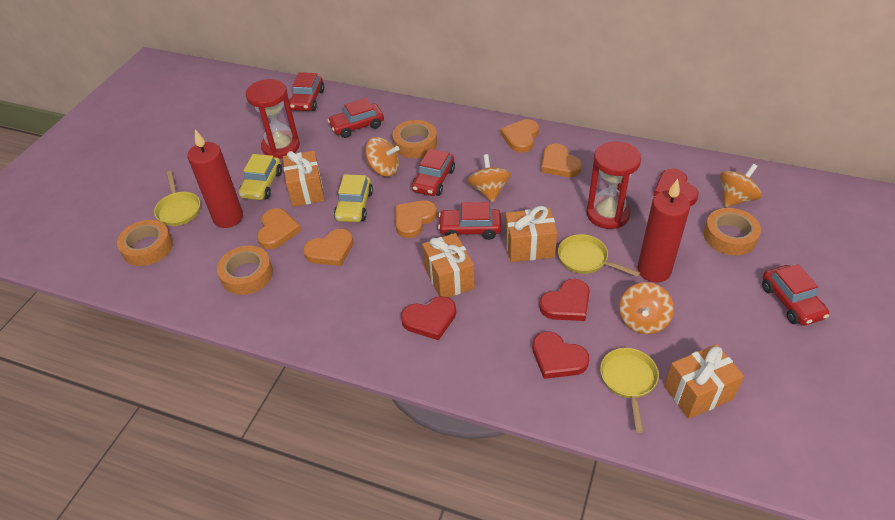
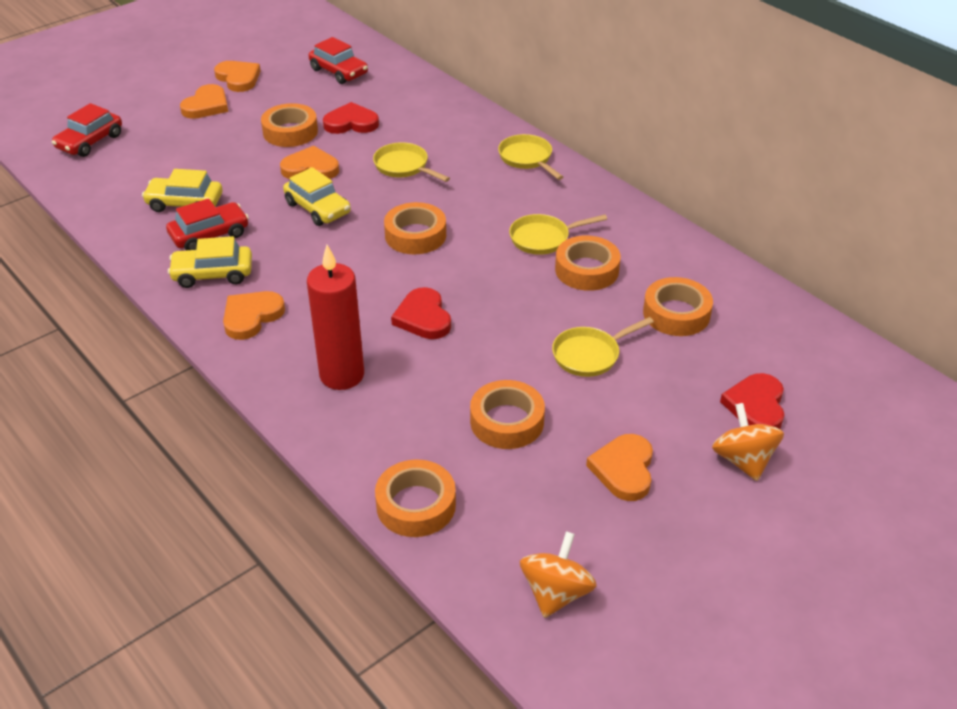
orange gift: 4 -> 0
orange spinning top: 4 -> 2
orange tape: 4 -> 6
red candle: 2 -> 1
red car: 5 -> 3
red heart: 4 -> 3
red hourglass: 2 -> 0
yellow car: 2 -> 3
yellow pan: 3 -> 4

